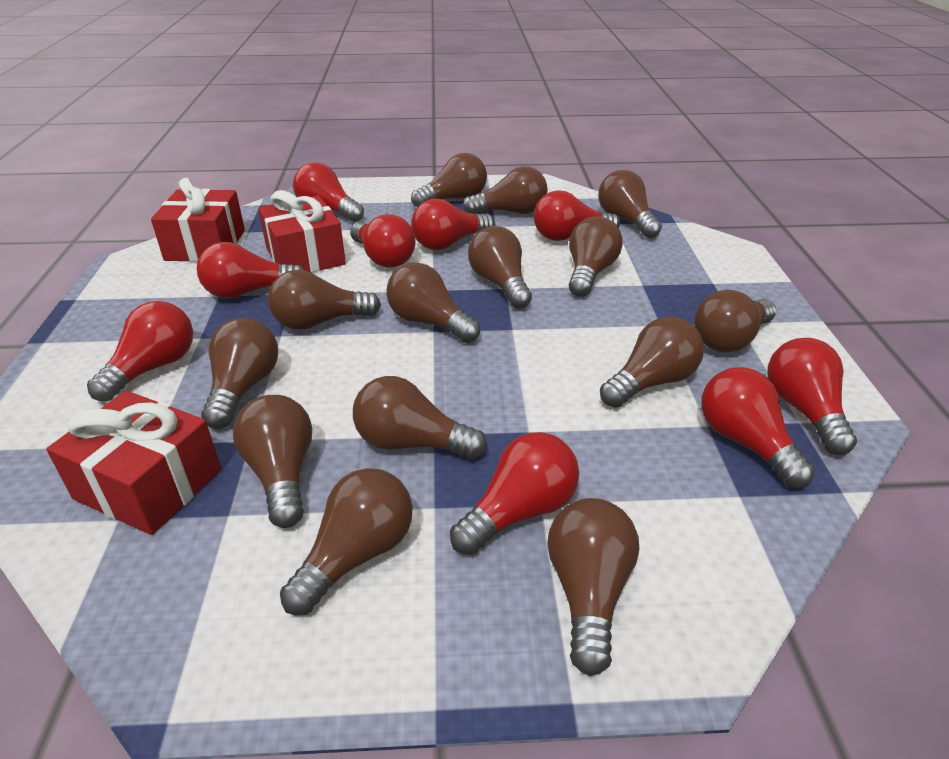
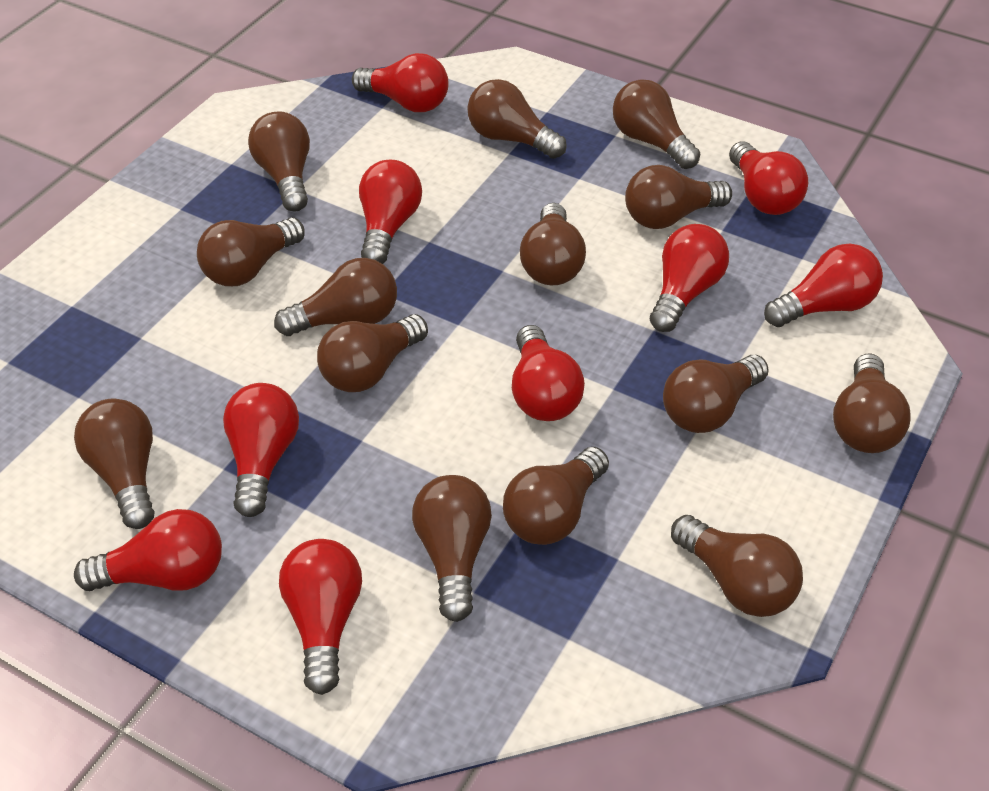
red gift: 3 -> 0

